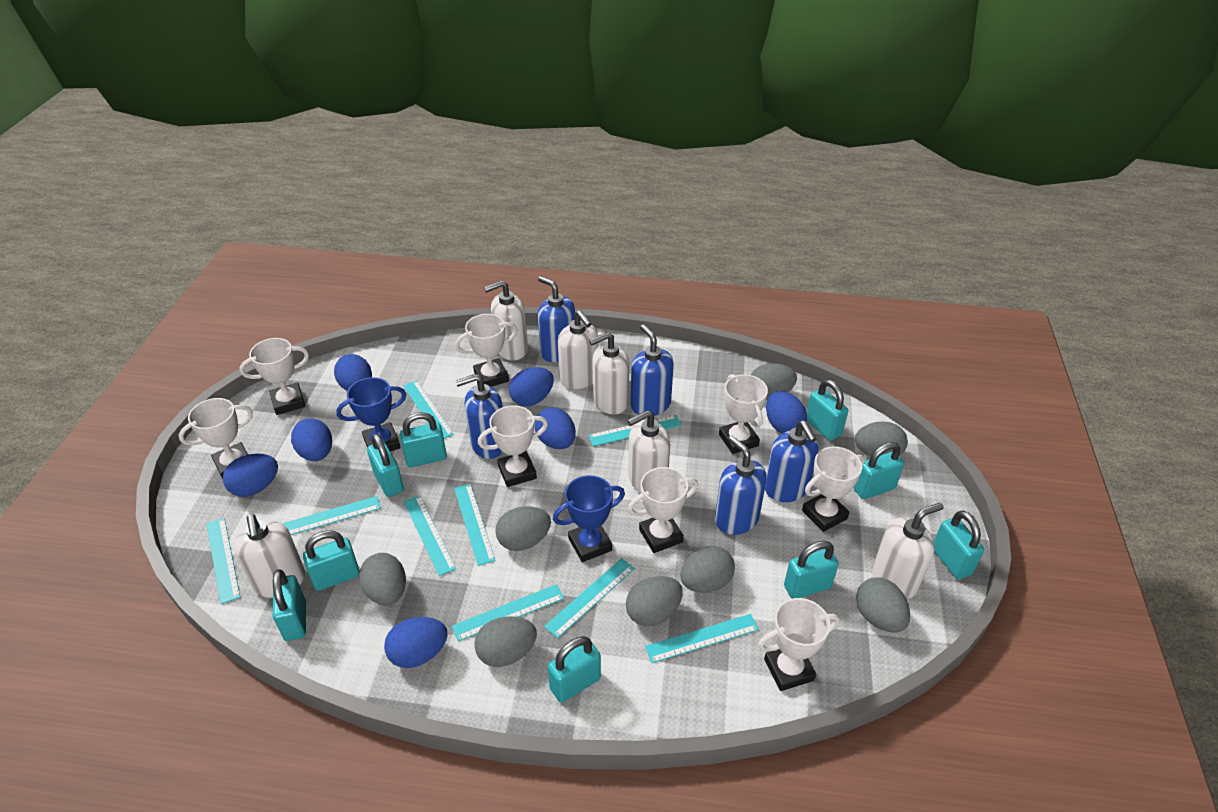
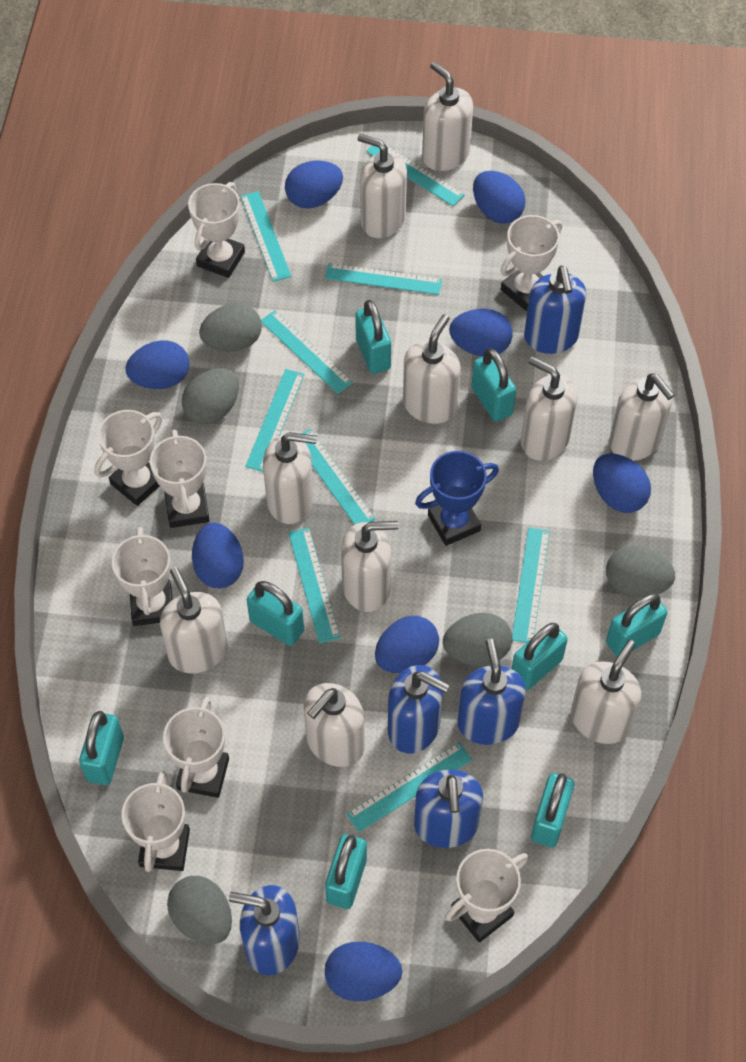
blue egg: 7 -> 8
blue trophy: 2 -> 1
grey egg: 8 -> 5
turquoise padlock: 9 -> 8
white soap dispenser: 6 -> 10

